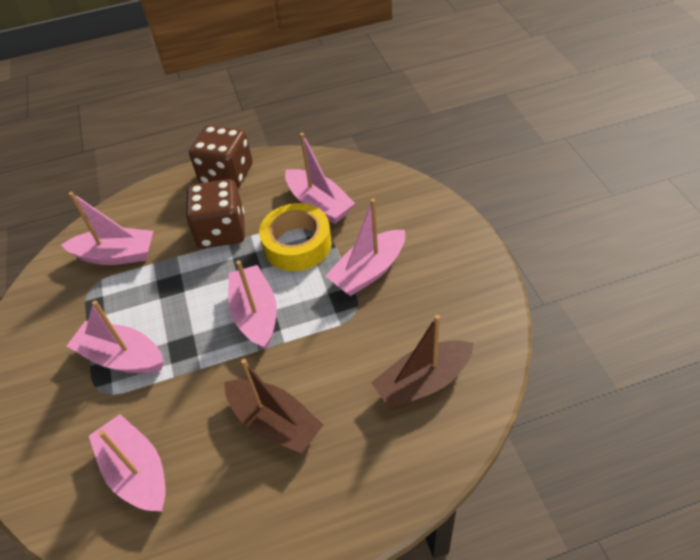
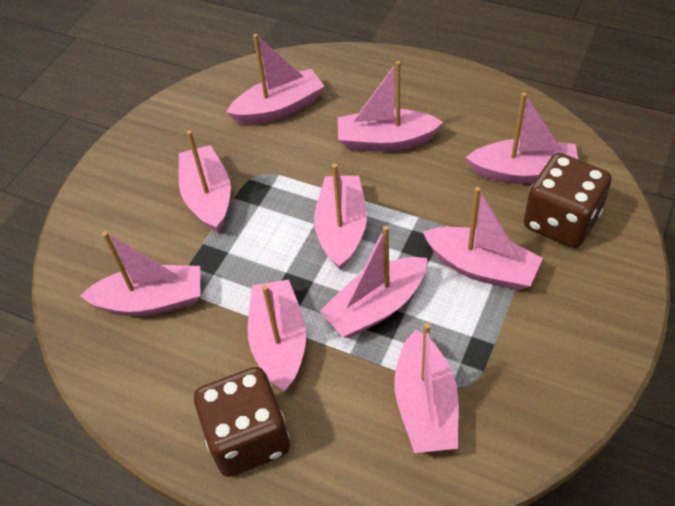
brown boat: 2 -> 0
pink boat: 6 -> 10
yellow tape: 1 -> 0

